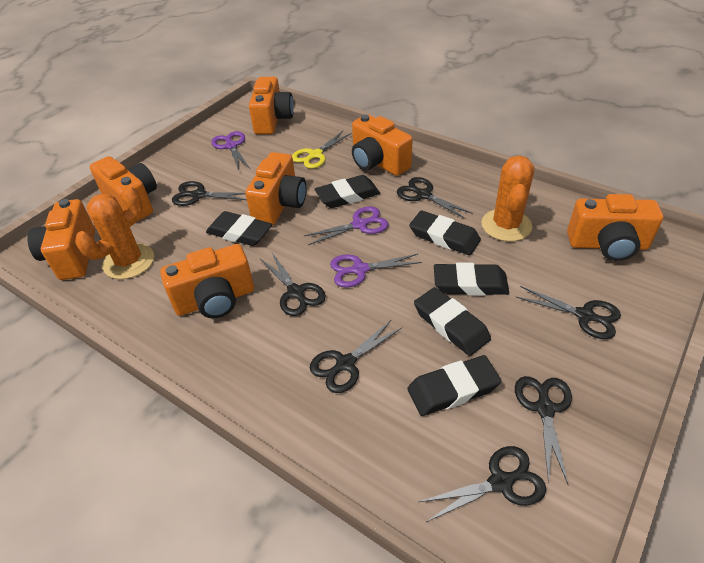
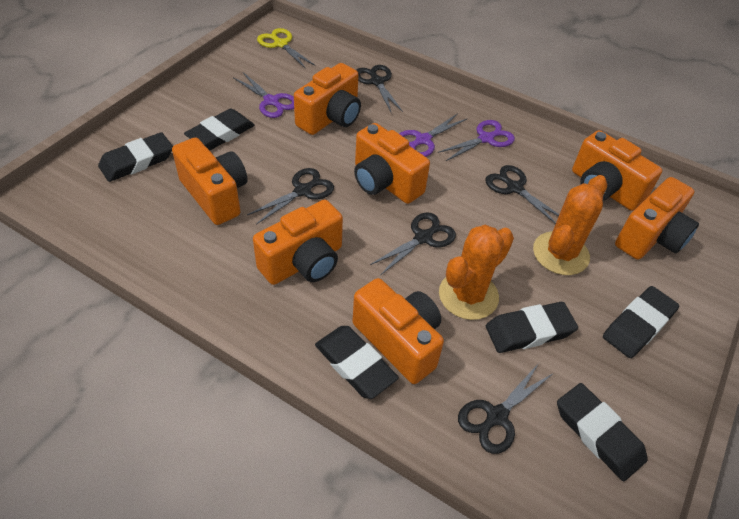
black scissors: 7 -> 5

